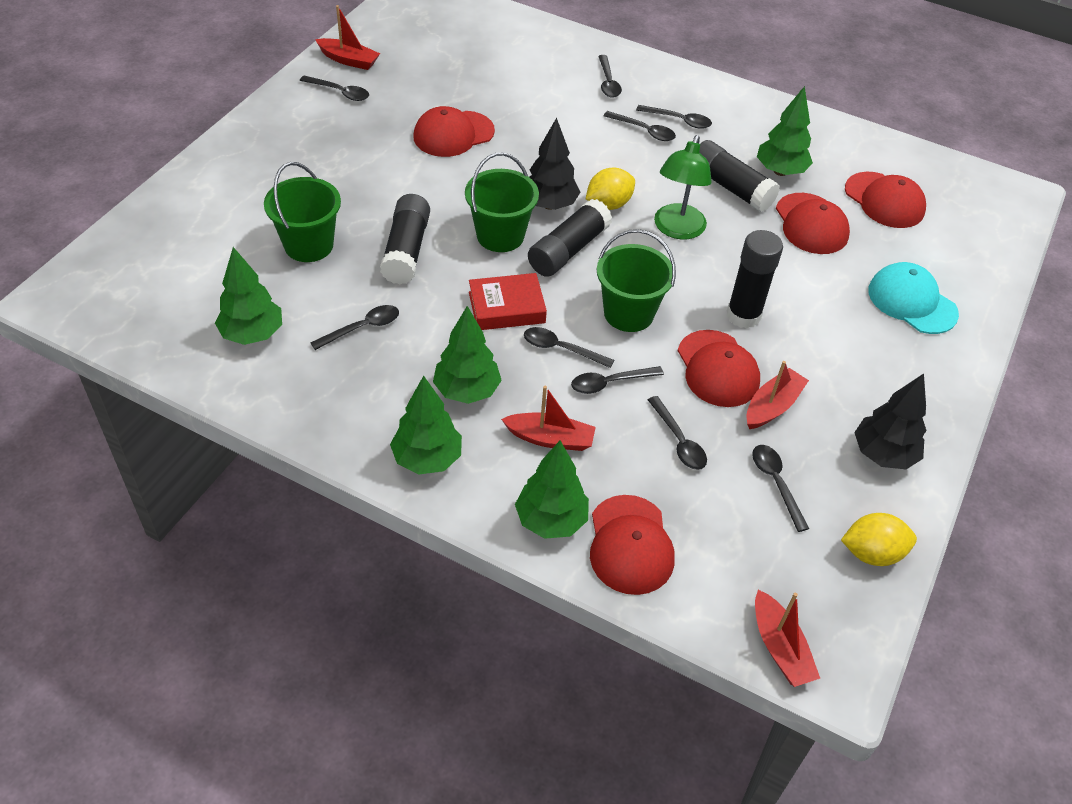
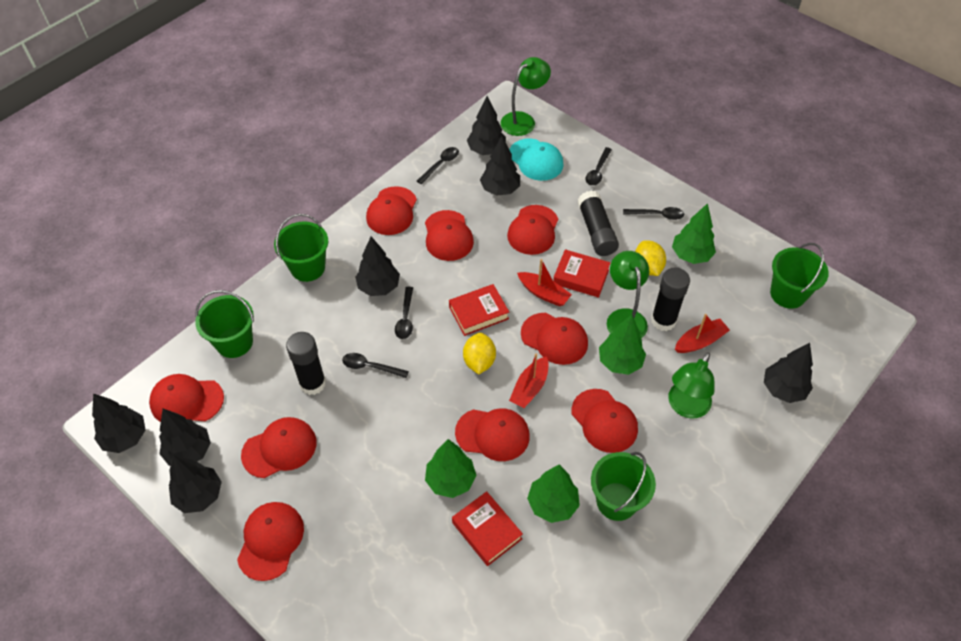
black glue stick: 4 -> 3
black spoon: 9 -> 5
black tree: 2 -> 7
green bucket: 3 -> 4
green lamp: 1 -> 3
green tree: 5 -> 4
red boat: 4 -> 3
red book: 1 -> 3
red cap: 5 -> 9

